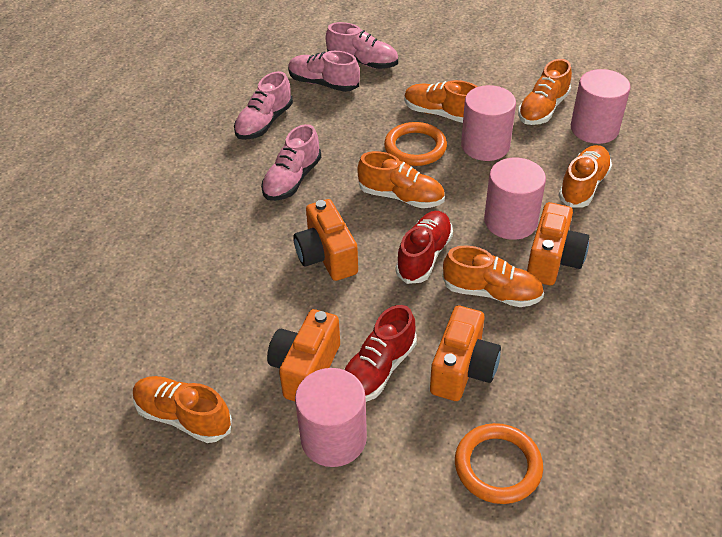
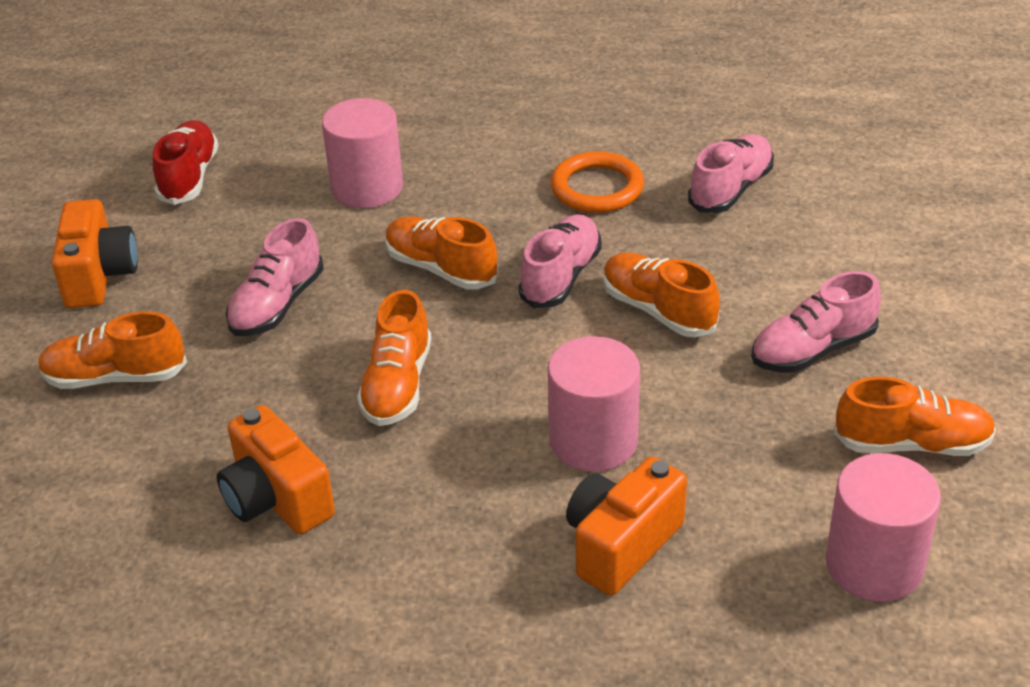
orange camera: 4 -> 3
orange ring: 2 -> 1
orange shoe: 6 -> 5
pink cylinder: 4 -> 3
red shoe: 2 -> 1

